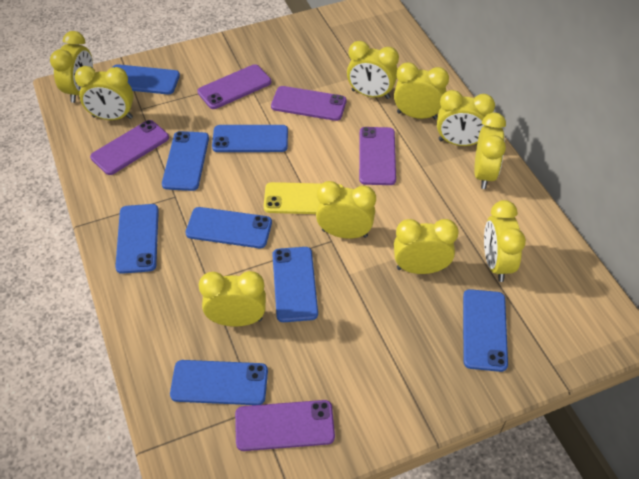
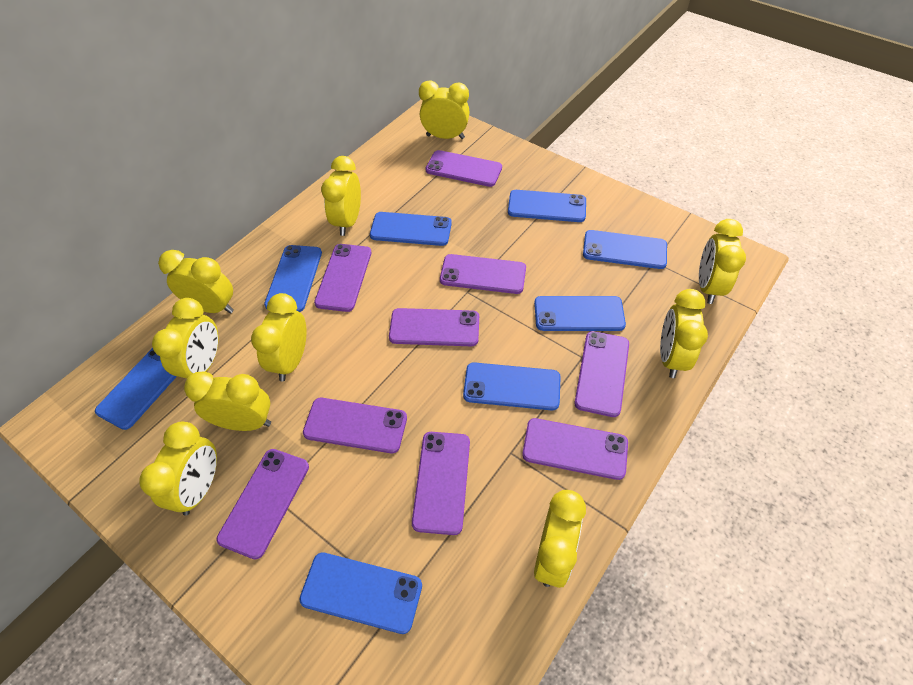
purple phone: 5 -> 9
yellow phone: 1 -> 0

